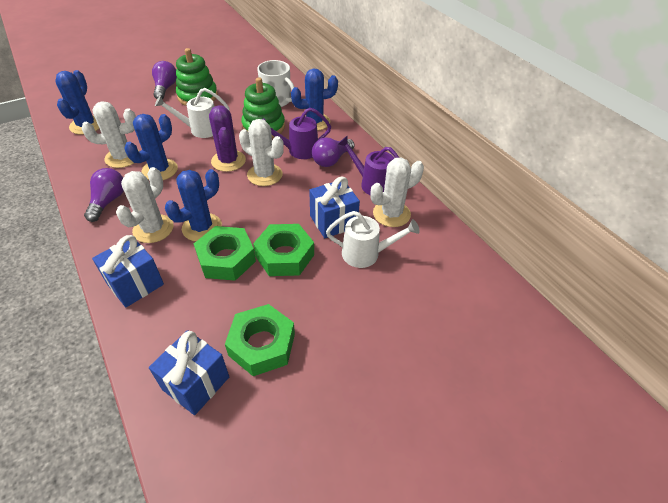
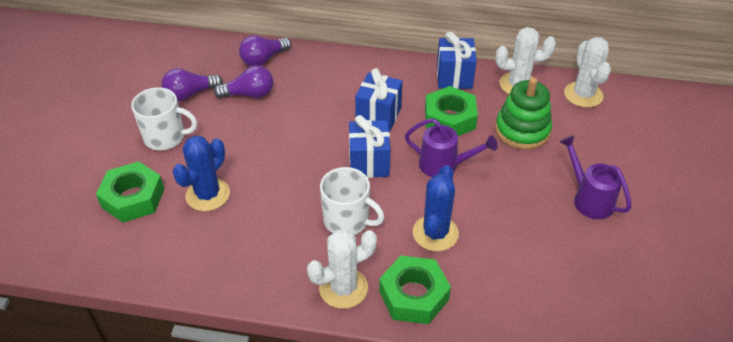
blue cactus: 4 -> 2
green stacking toy: 2 -> 1
purple cactus: 1 -> 0
white cactus: 4 -> 3
white mug: 1 -> 2
white watering can: 2 -> 0

